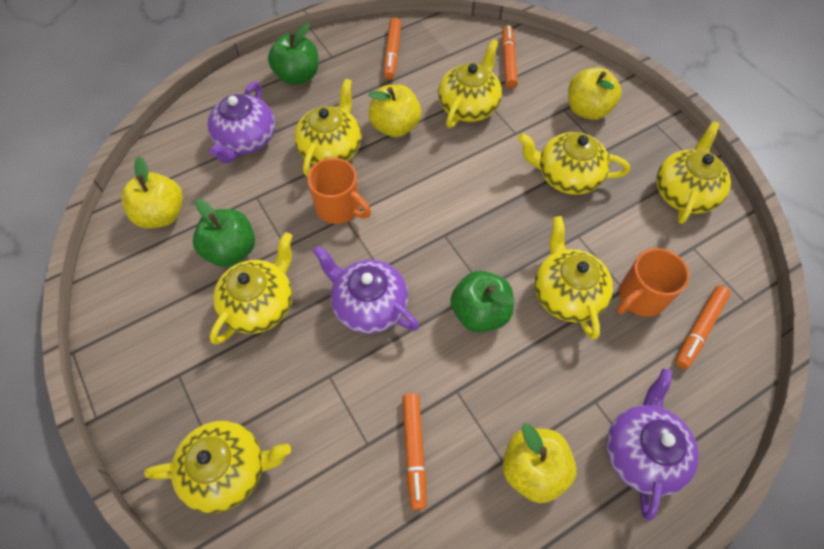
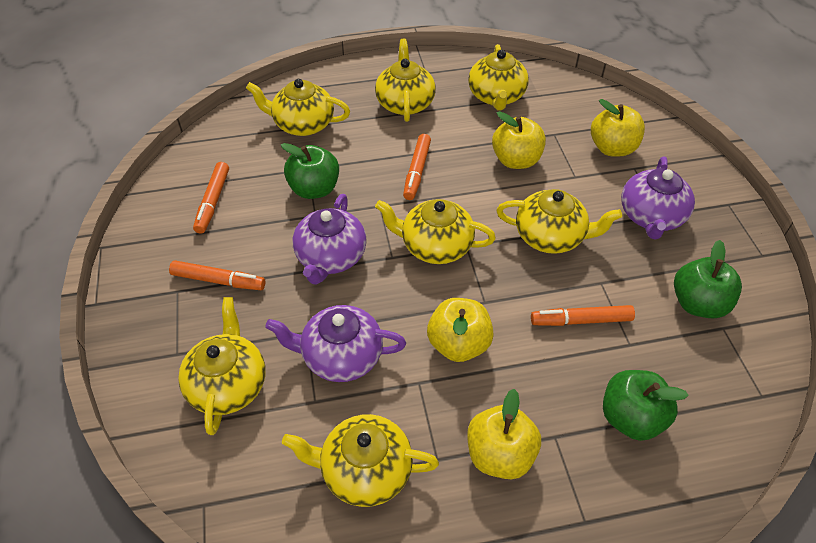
orange mug: 2 -> 0

